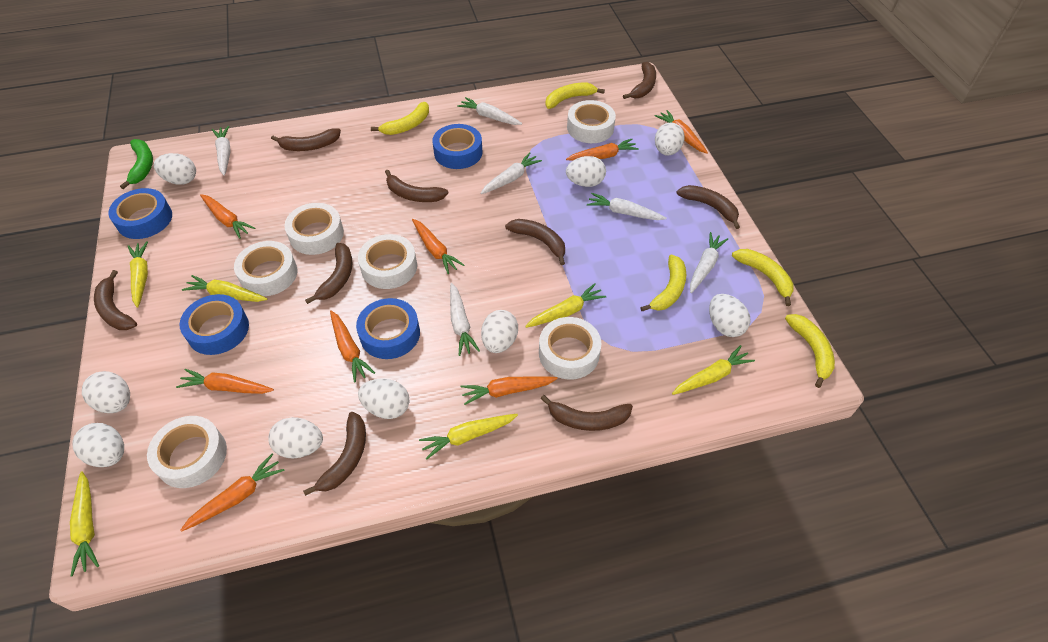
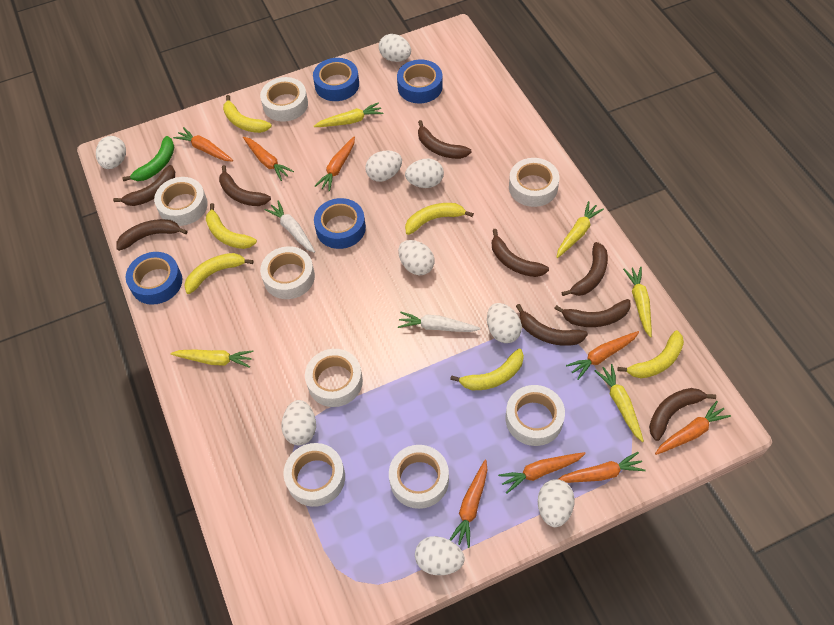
white carrot: 6 -> 2
white tape: 6 -> 8
yellow banana: 5 -> 6
yellow carrot: 6 -> 5

